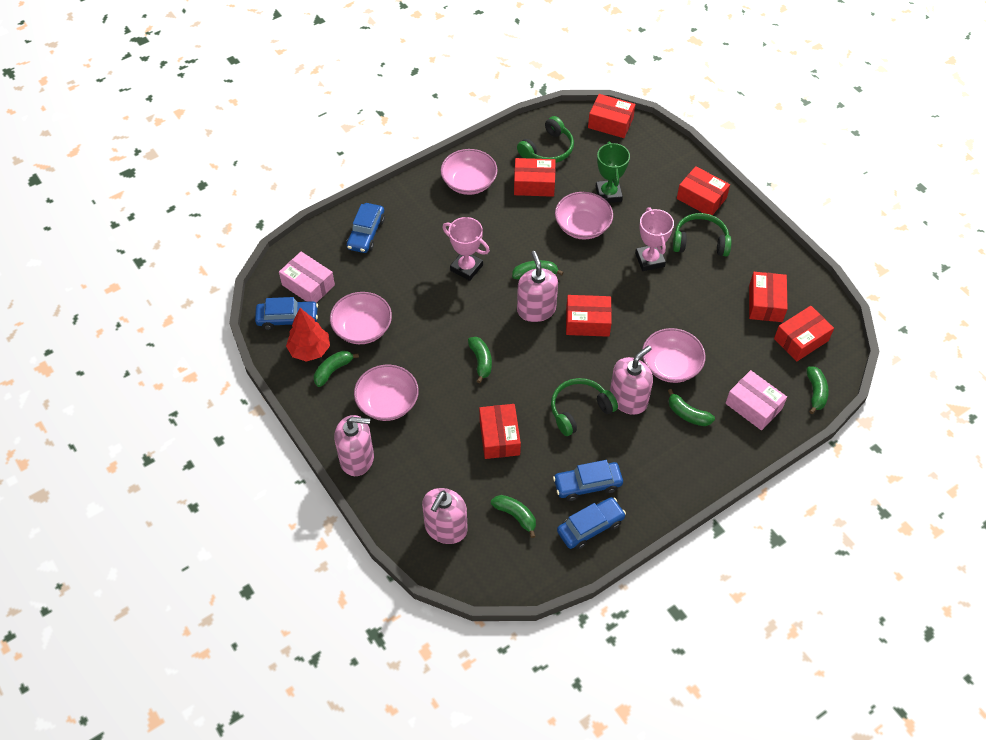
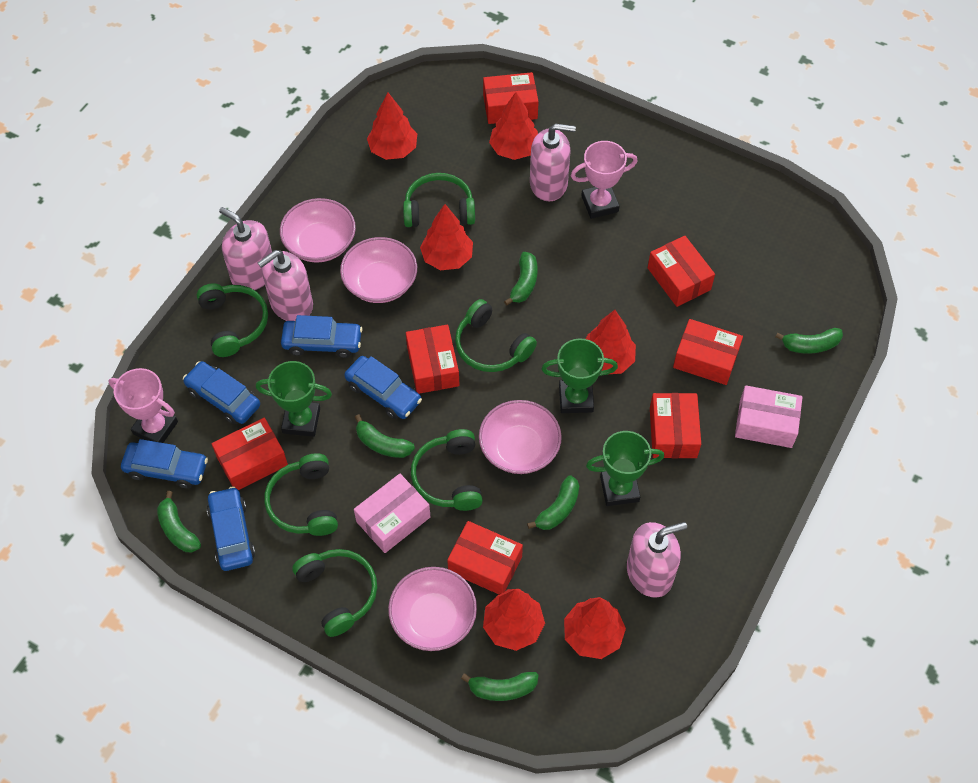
blue car: 4 -> 5
green headphones: 3 -> 6
green trophy: 1 -> 3
pink bowl: 5 -> 4
red tree: 1 -> 6

